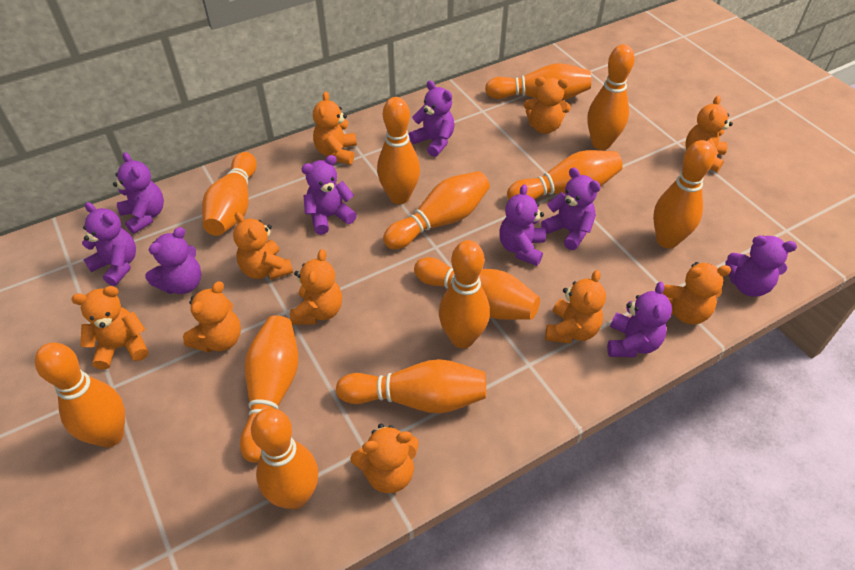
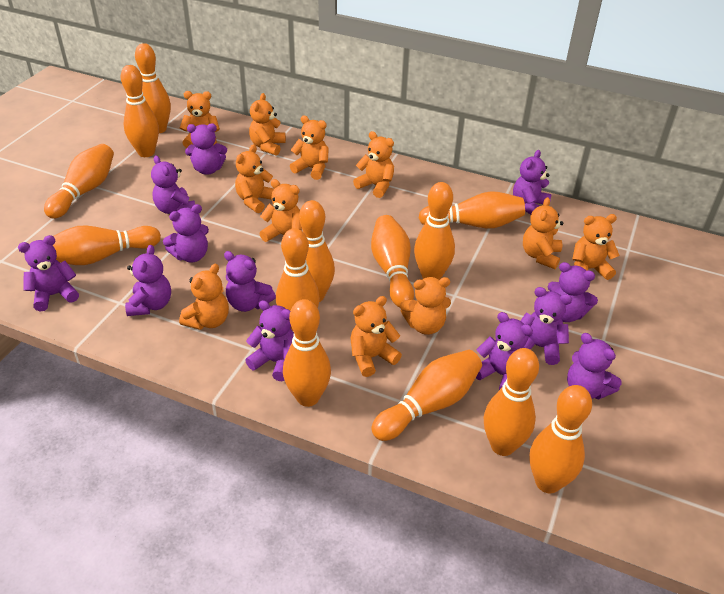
orange teddy bear: 10 -> 11
purple teddy bear: 9 -> 12

